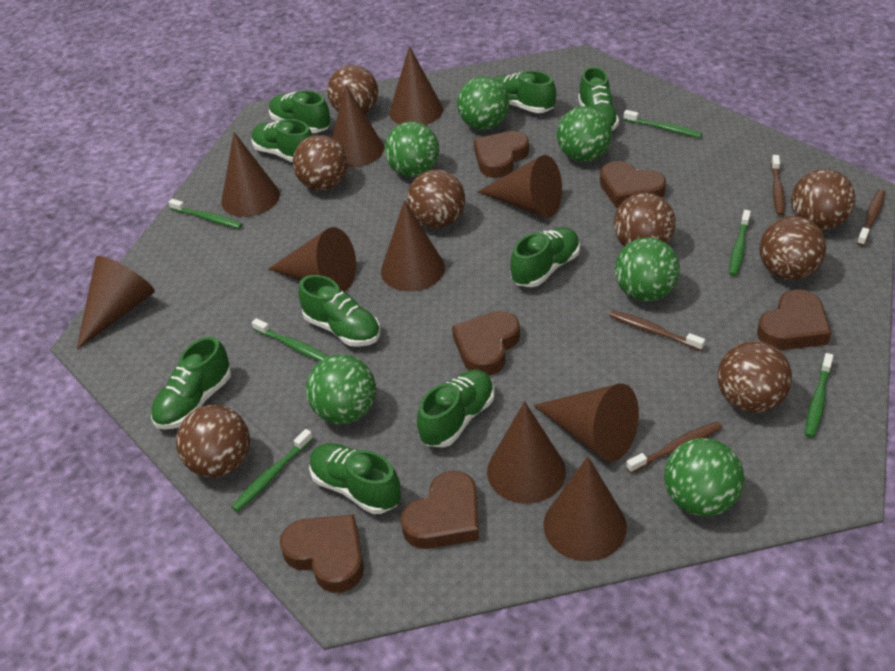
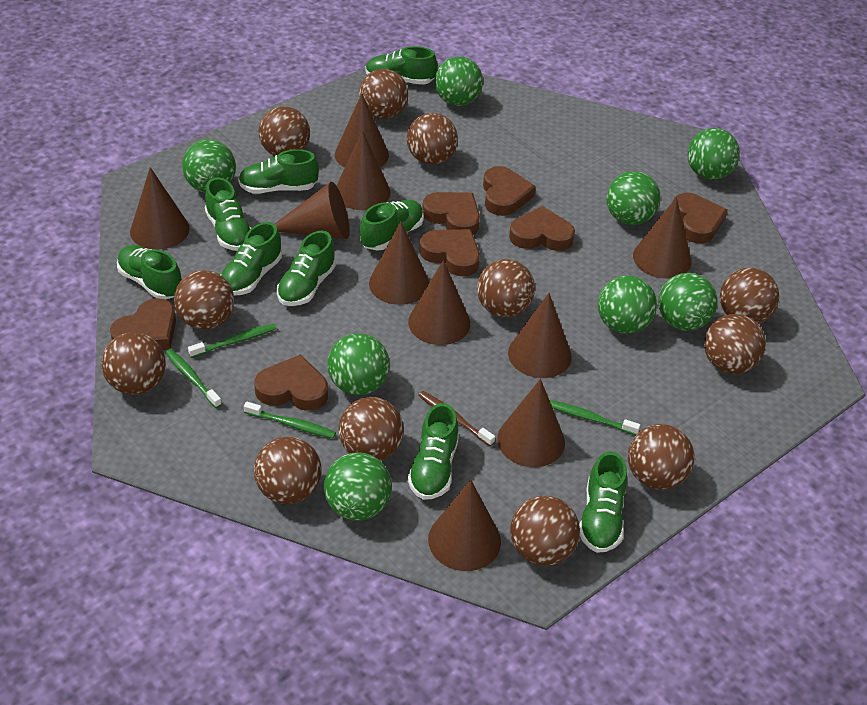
brown ball: 8 -> 12
brown heart: 6 -> 7
brown toothbrush: 4 -> 1
green ball: 6 -> 8
green toothbrush: 6 -> 4

